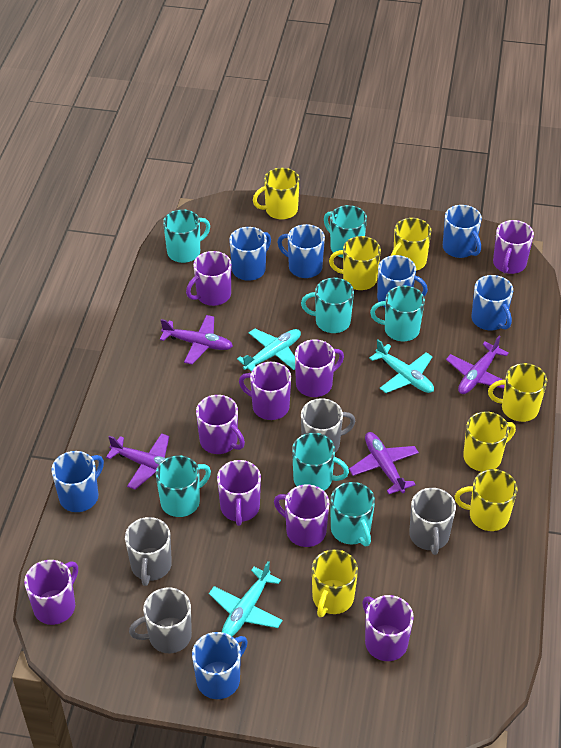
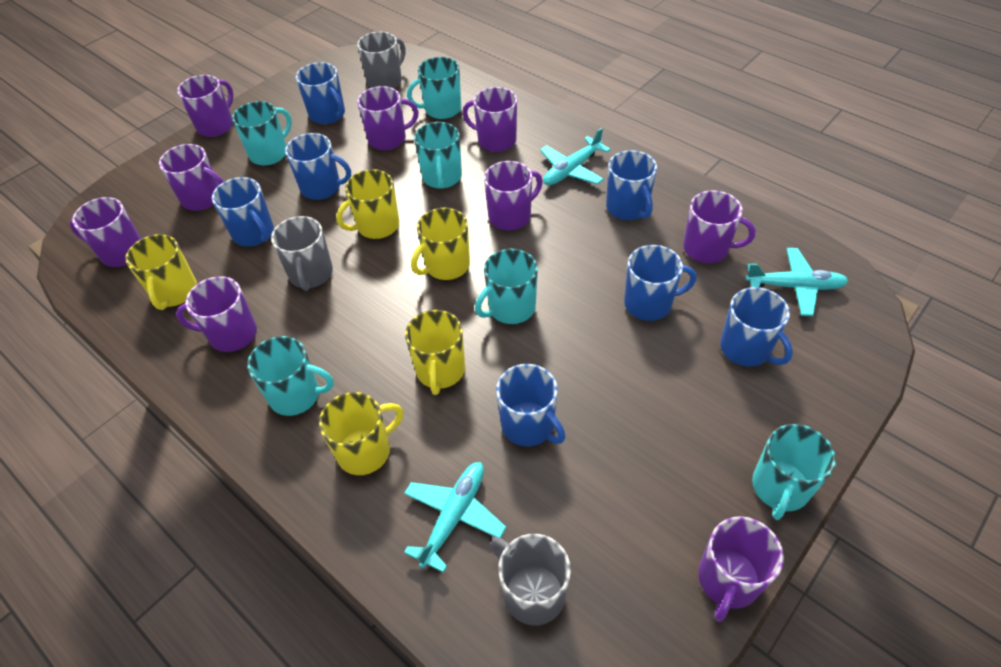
grey mug: 4 -> 3
purple plane: 4 -> 0
turquoise mug: 7 -> 6
yellow mug: 7 -> 5

